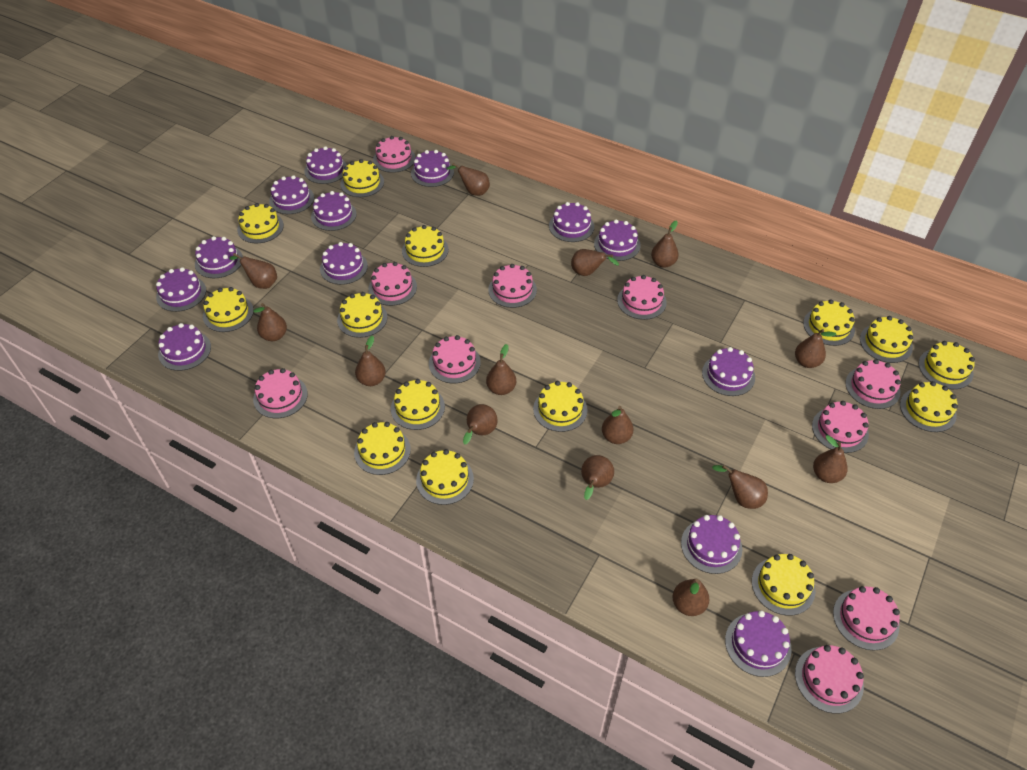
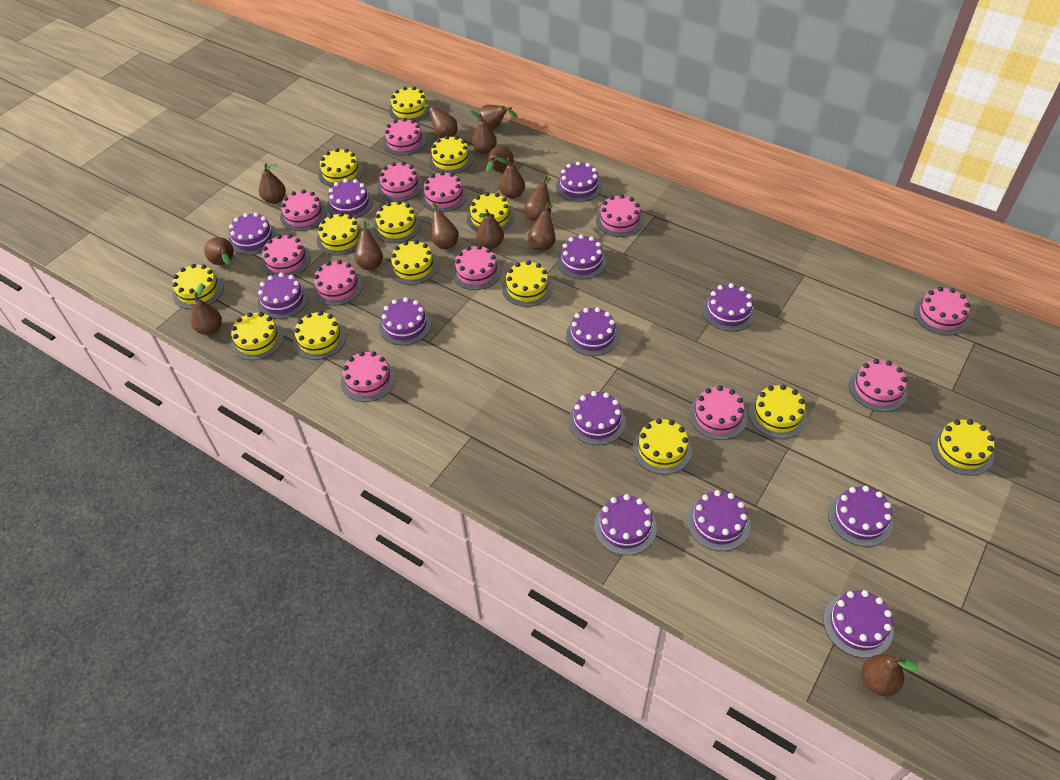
pink cake: 10 -> 12

